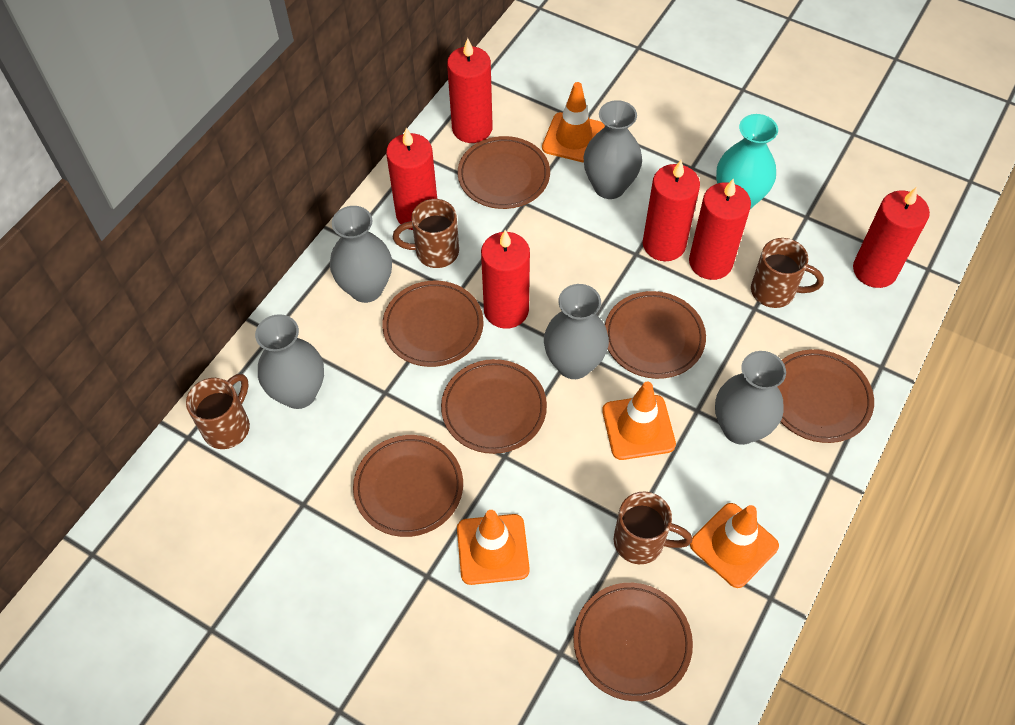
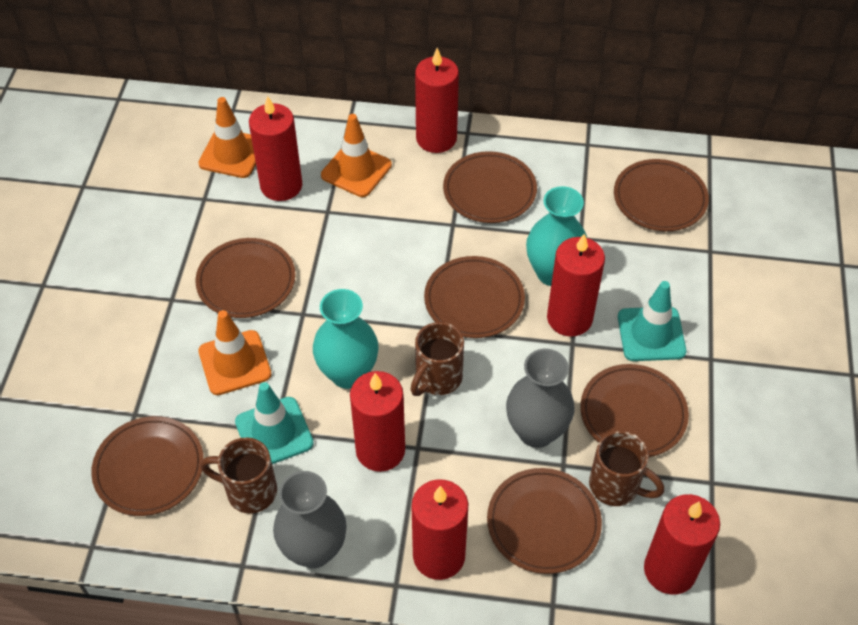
brown mug: 4 -> 3
grey vase: 5 -> 2
orange traffic cone: 4 -> 3
turquoise traffic cone: 0 -> 2
turquoise vase: 1 -> 2

